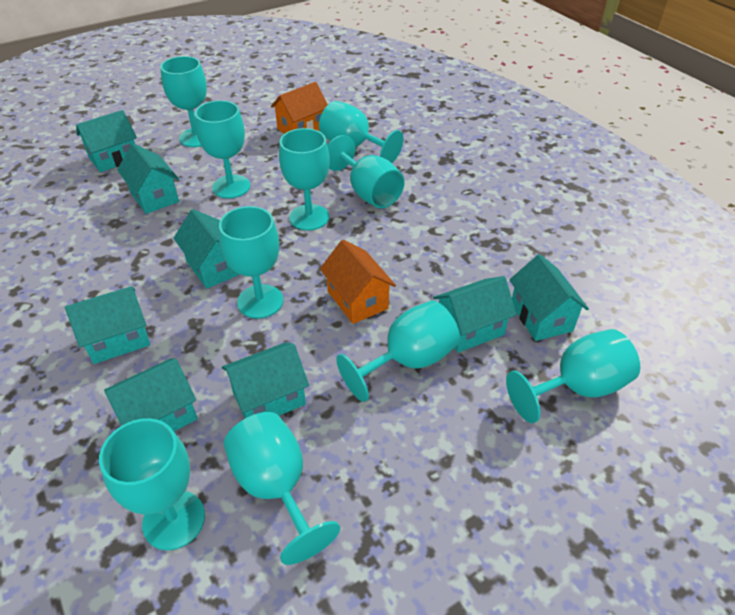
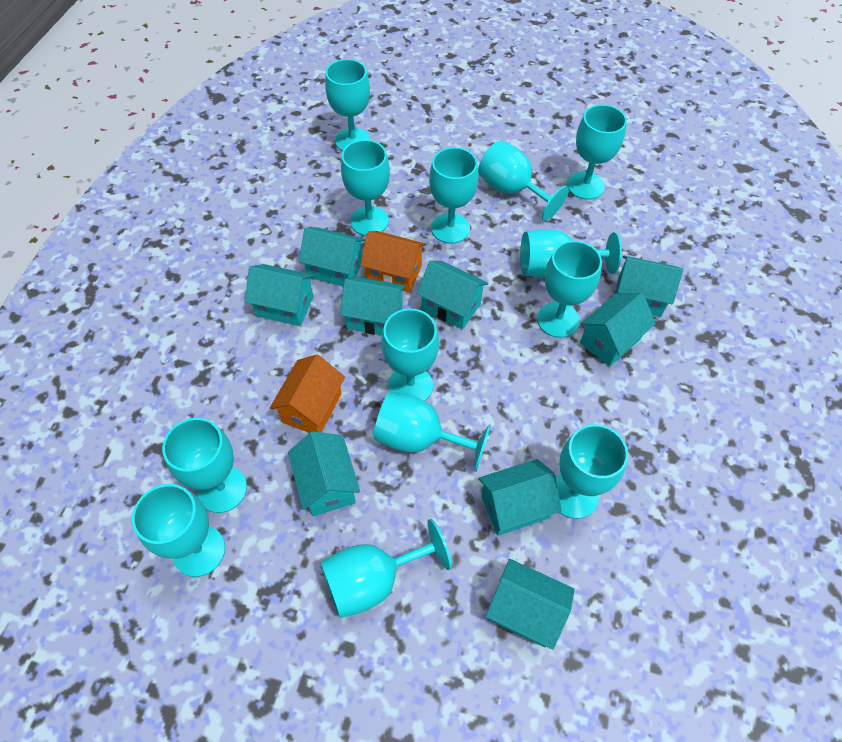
turquoise goblet: 10 -> 13
turquoise house: 8 -> 9

